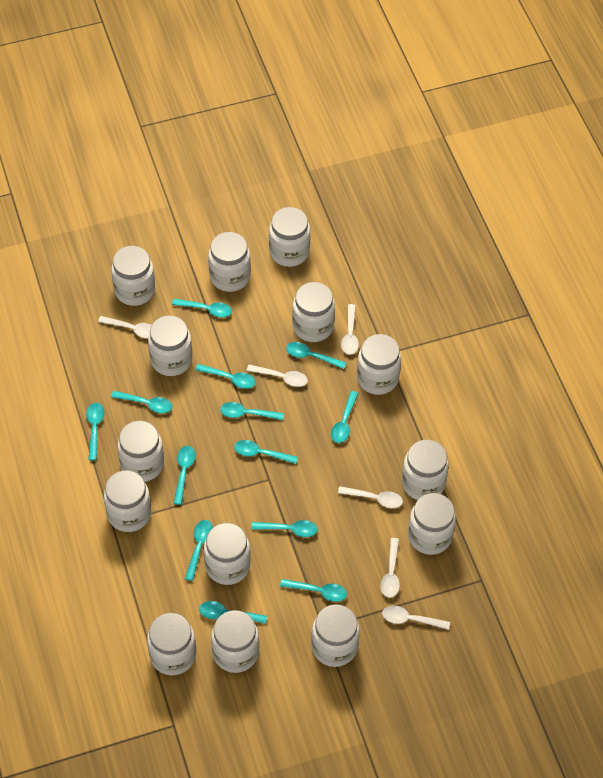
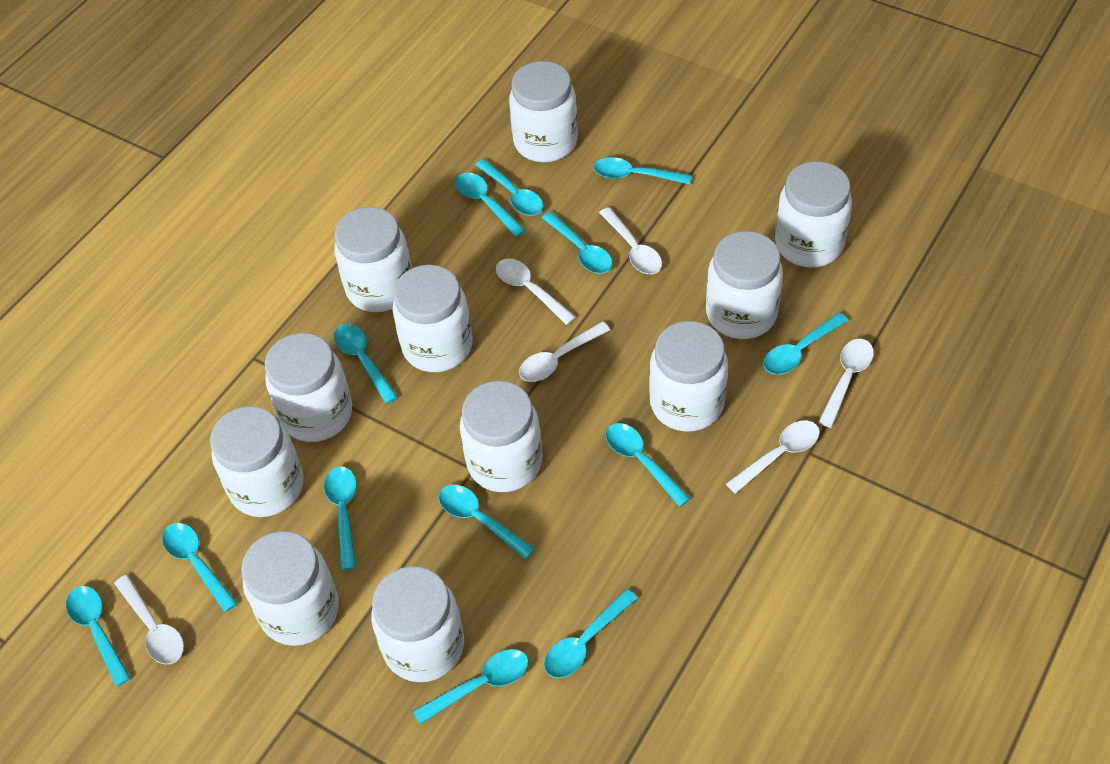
white jar: 14 -> 11

